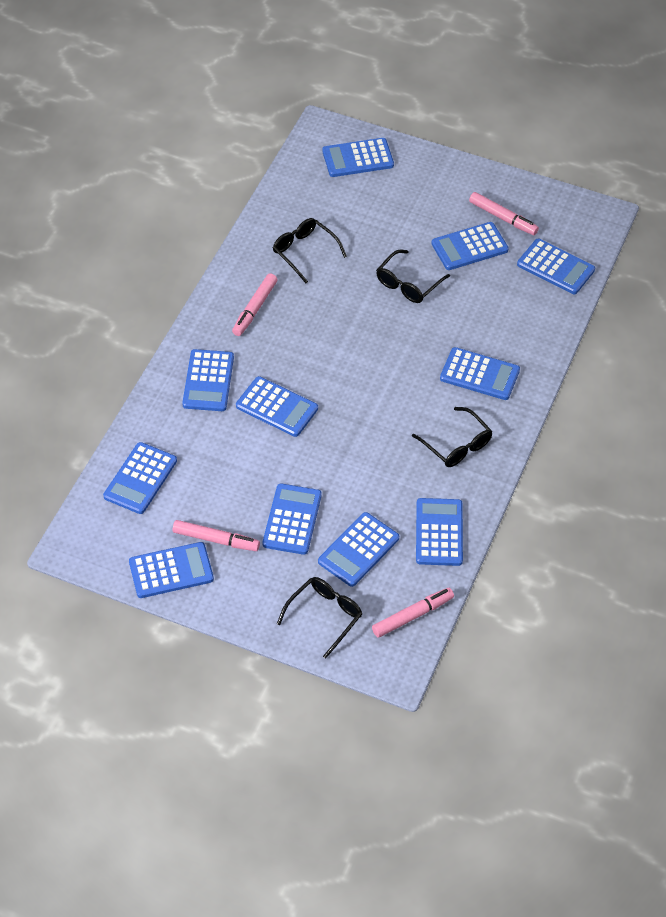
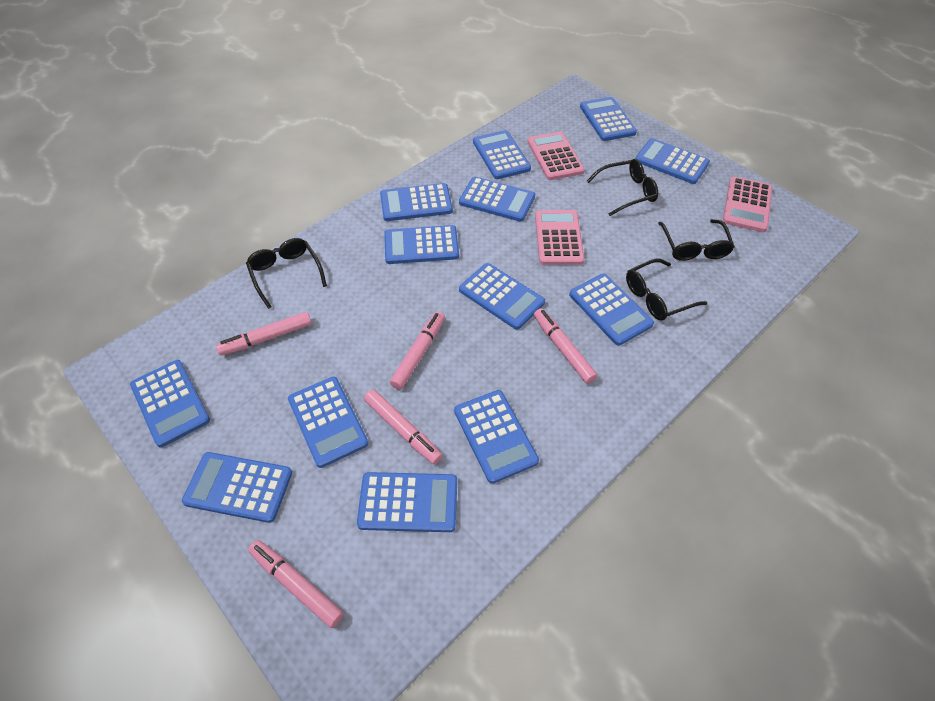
blue calculator: 11 -> 13
pink calculator: 0 -> 3
pink marker: 4 -> 5

